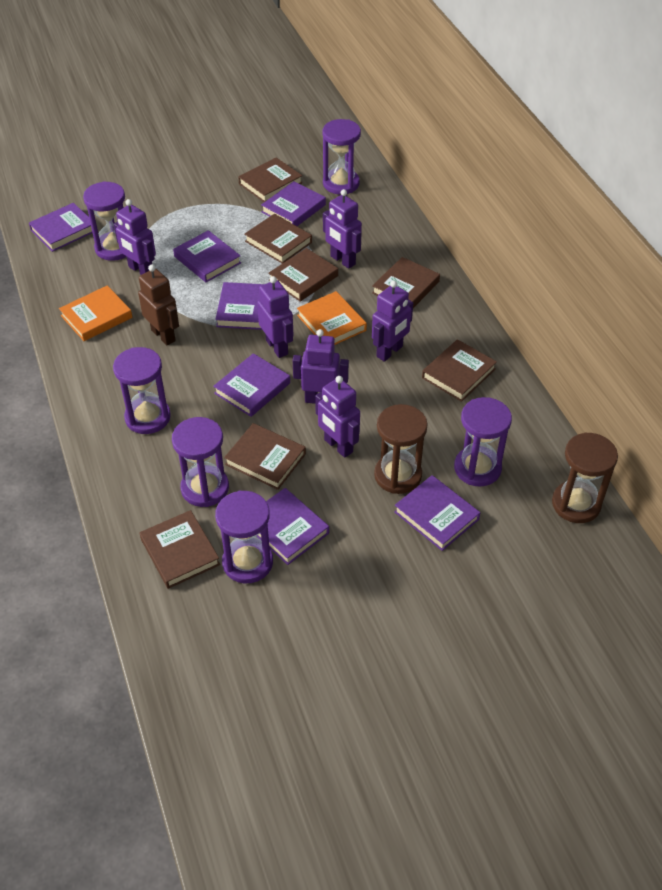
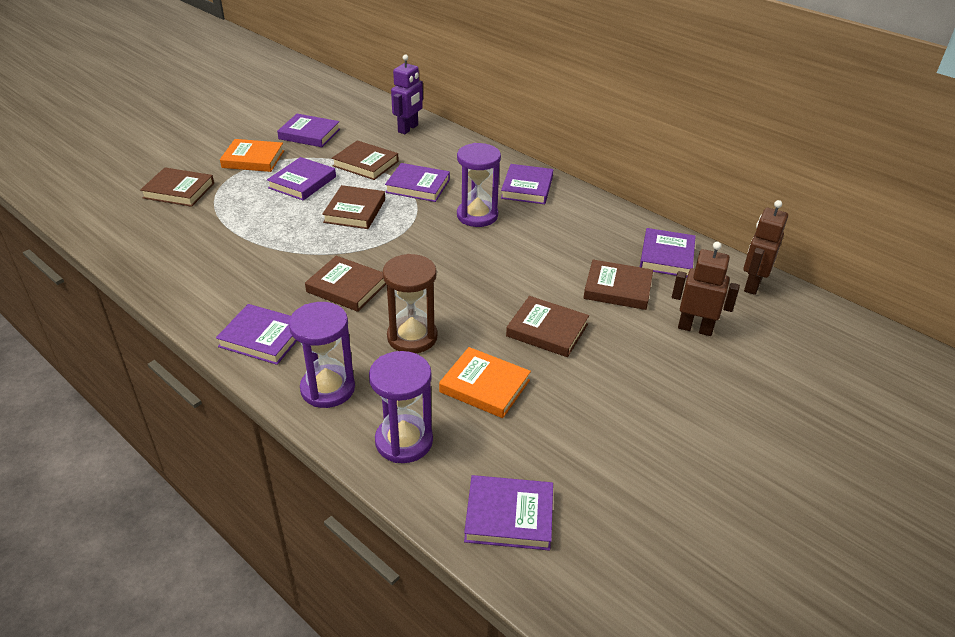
brown book: 7 -> 6
brown hourglass: 2 -> 1
brown robot: 1 -> 2
purple hourglass: 6 -> 3
purple robot: 6 -> 1

